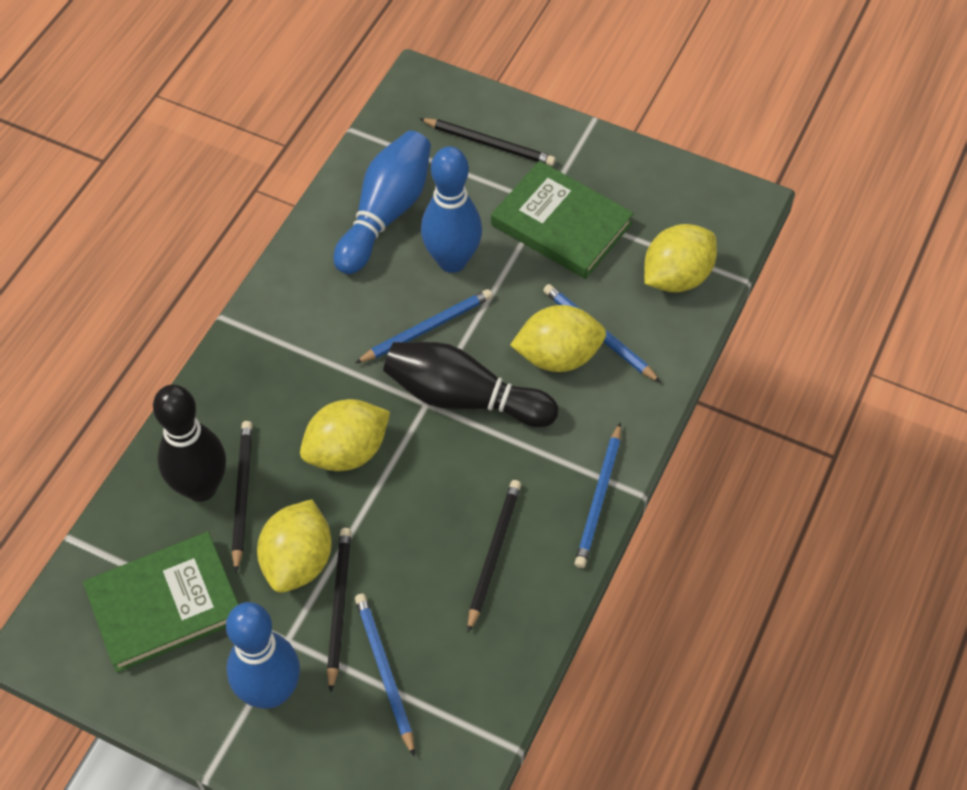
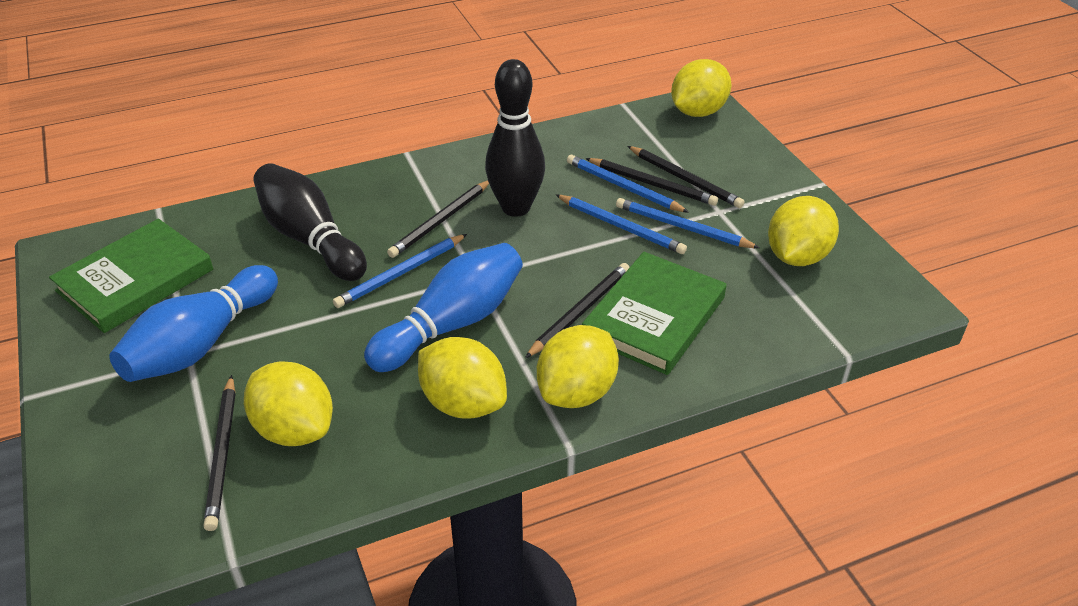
black pencil: 4 -> 5
blue bowling pin: 3 -> 2
yellow lemon: 4 -> 5

